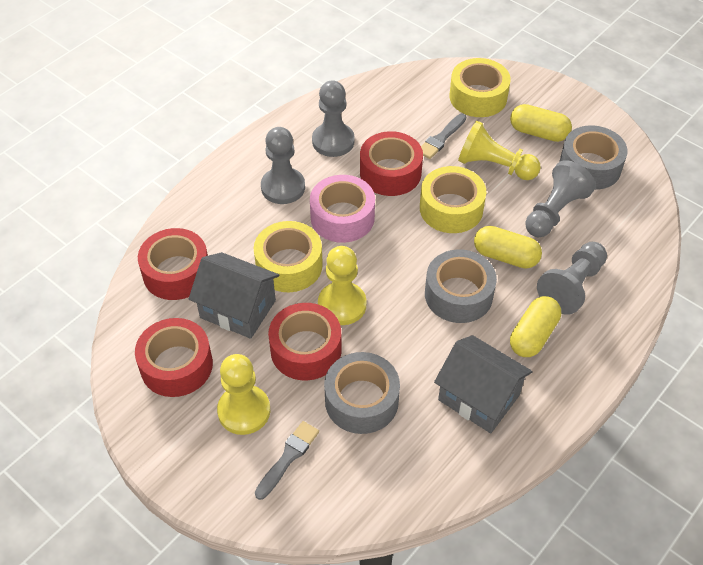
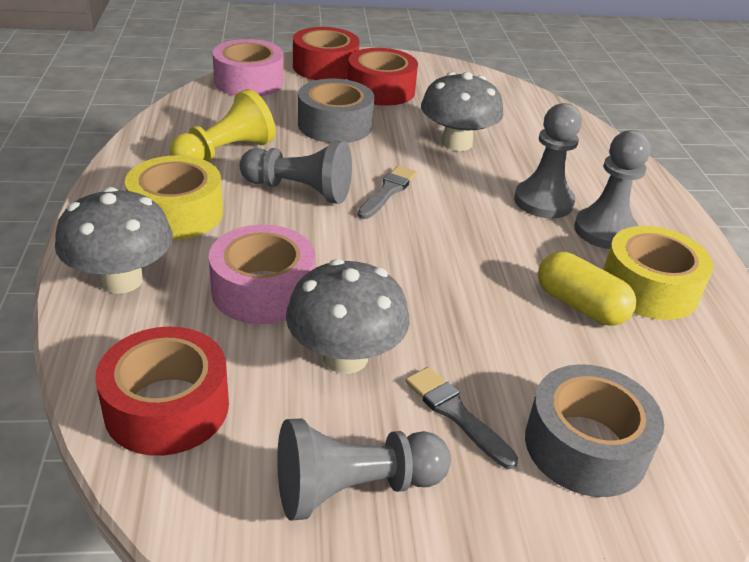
grey house: 2 -> 0
grey mushroom: 0 -> 3
grey tape: 3 -> 2
pink tape: 1 -> 2
red tape: 4 -> 3
yellow capsule: 3 -> 1
yellow pawn: 3 -> 1
yellow tape: 3 -> 2

